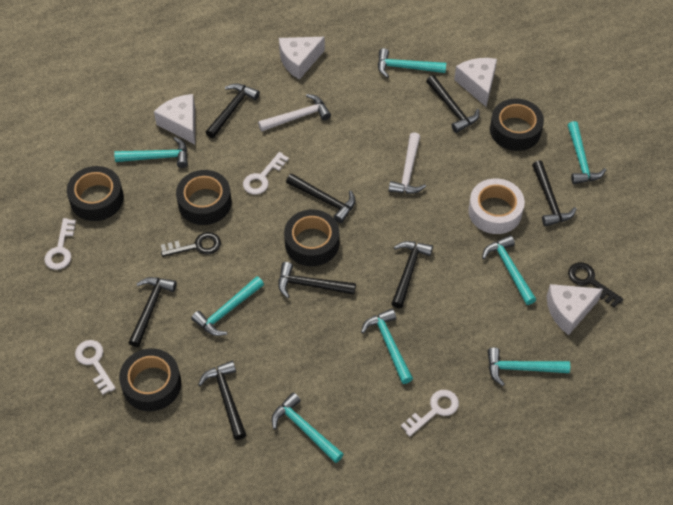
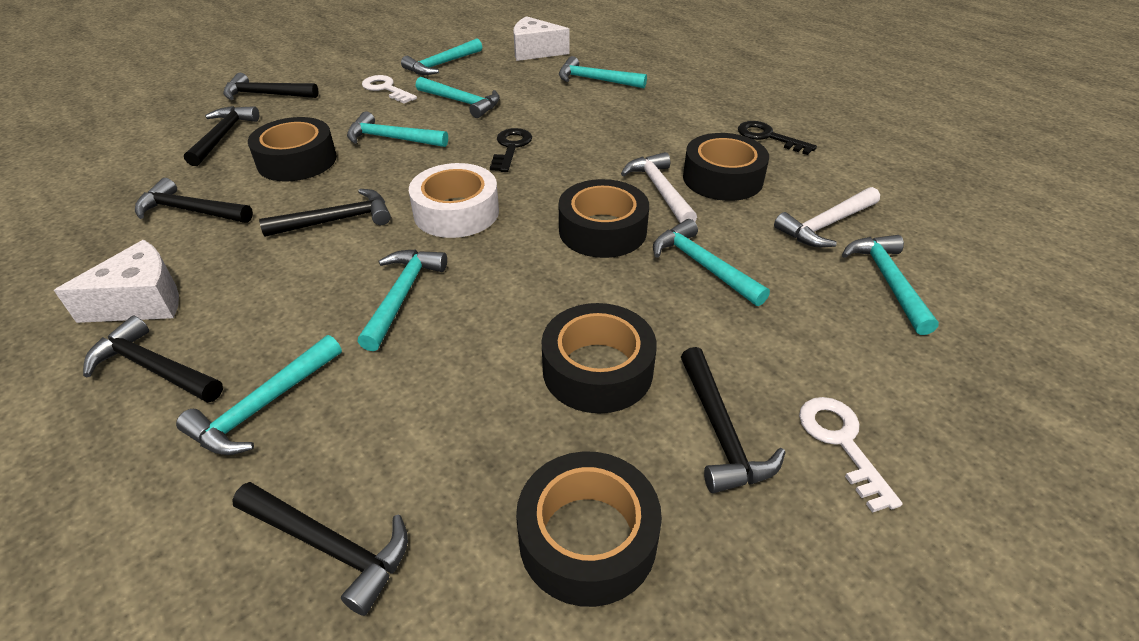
black hammer: 8 -> 7
white cheese: 4 -> 2
white key: 4 -> 2

